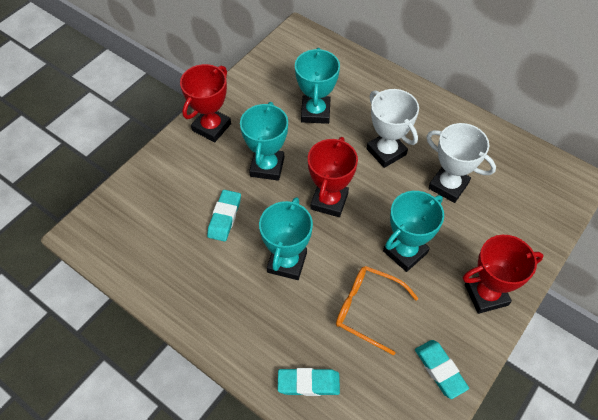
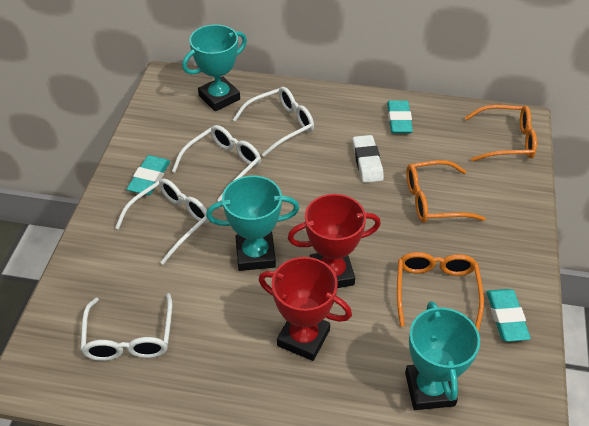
orange glasses: 1 -> 3
red trophy: 3 -> 2
turquoise trophy: 4 -> 3
white eraser: 0 -> 1
white glasses: 0 -> 4
white trophy: 2 -> 0

